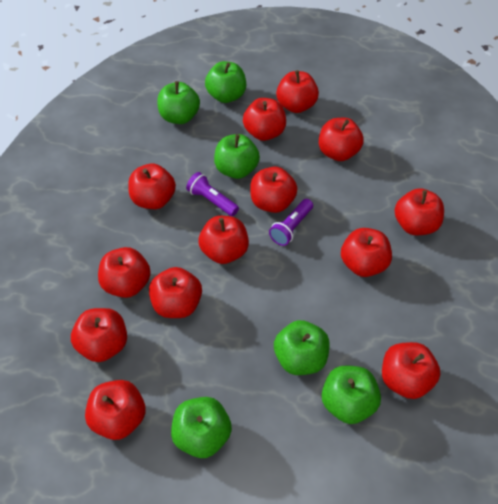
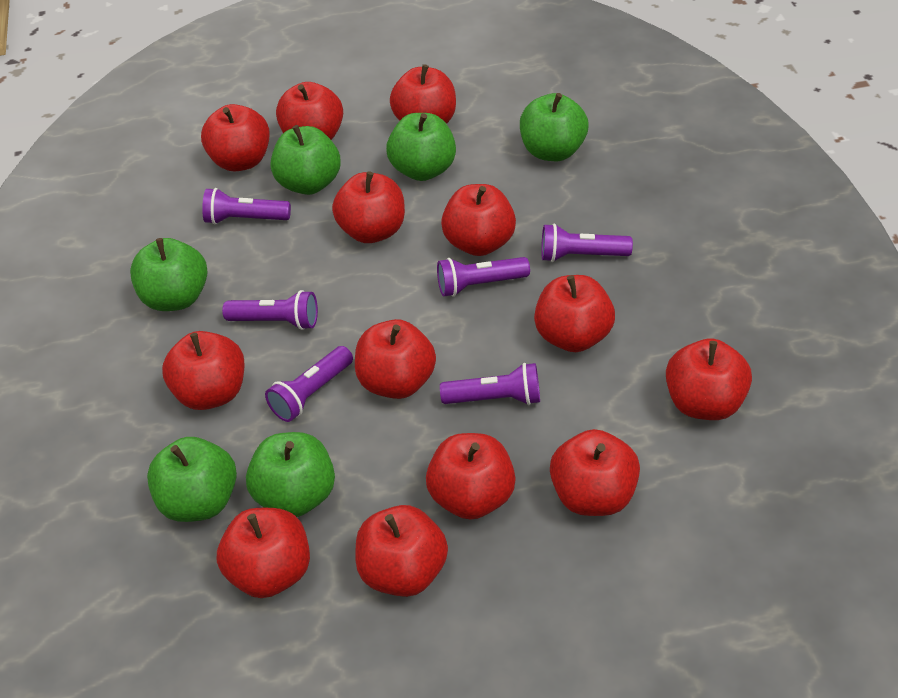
purple flashlight: 2 -> 6

